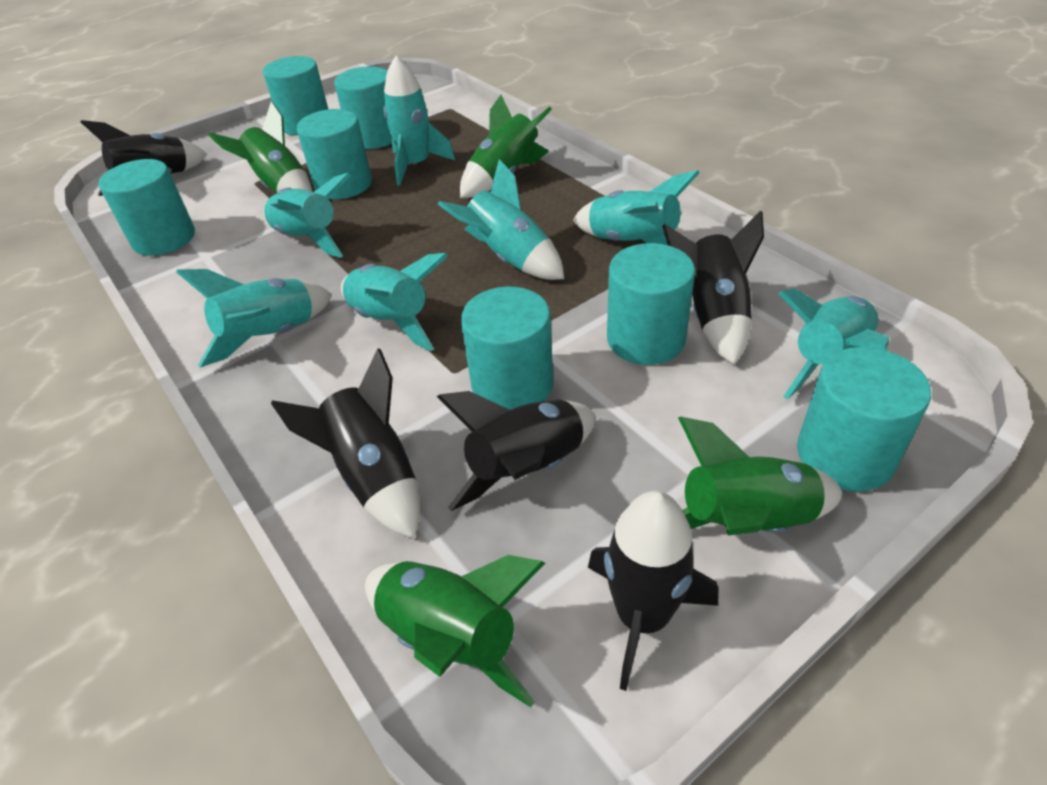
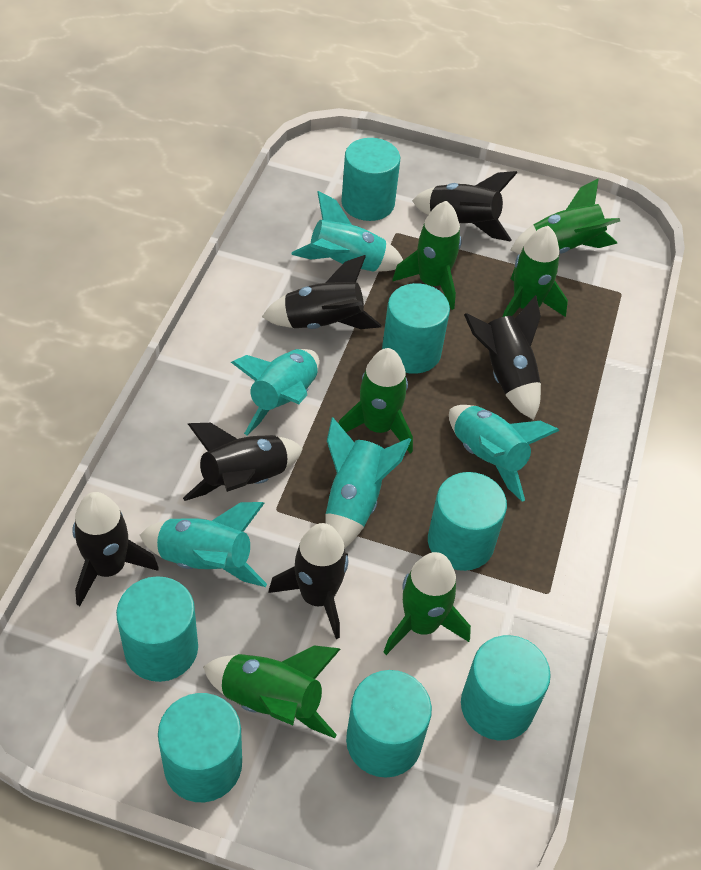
black rocket: 5 -> 6
green rocket: 4 -> 6
turquoise rocket: 7 -> 5

